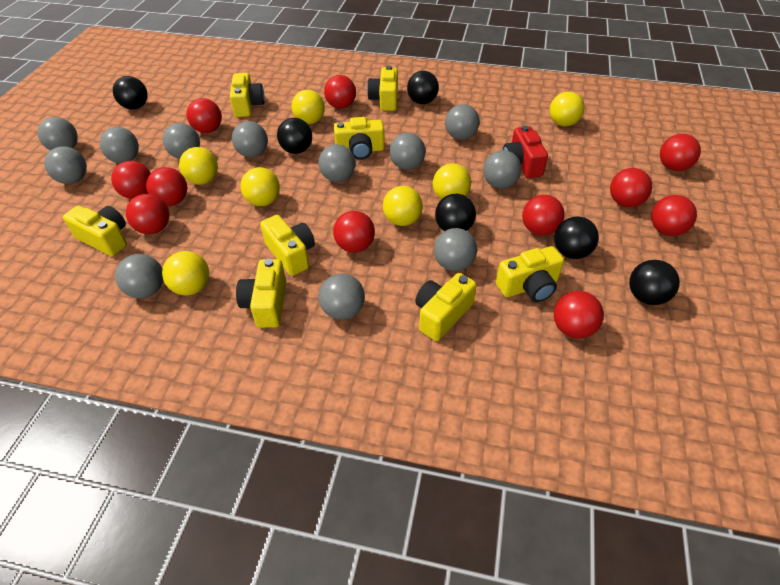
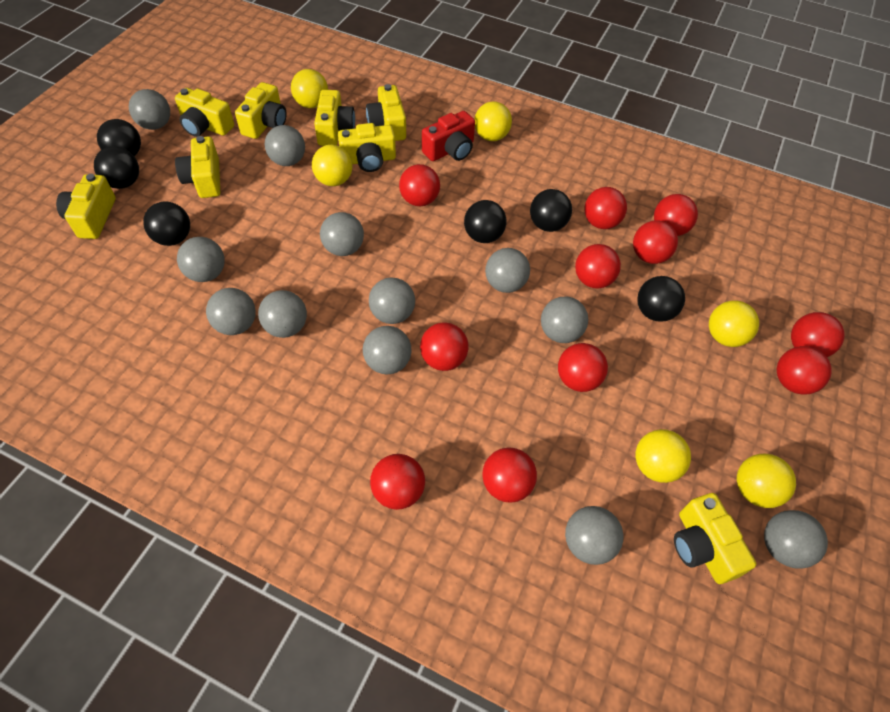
yellow ball: 7 -> 6

